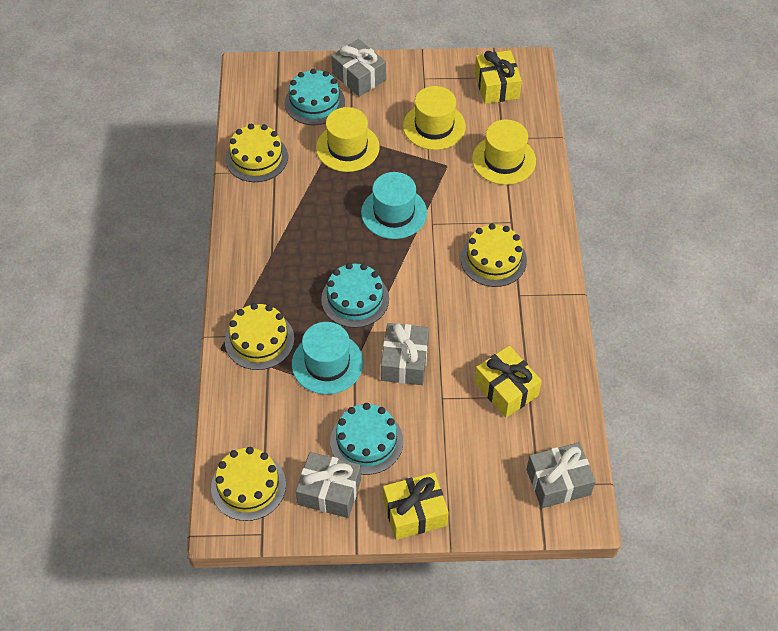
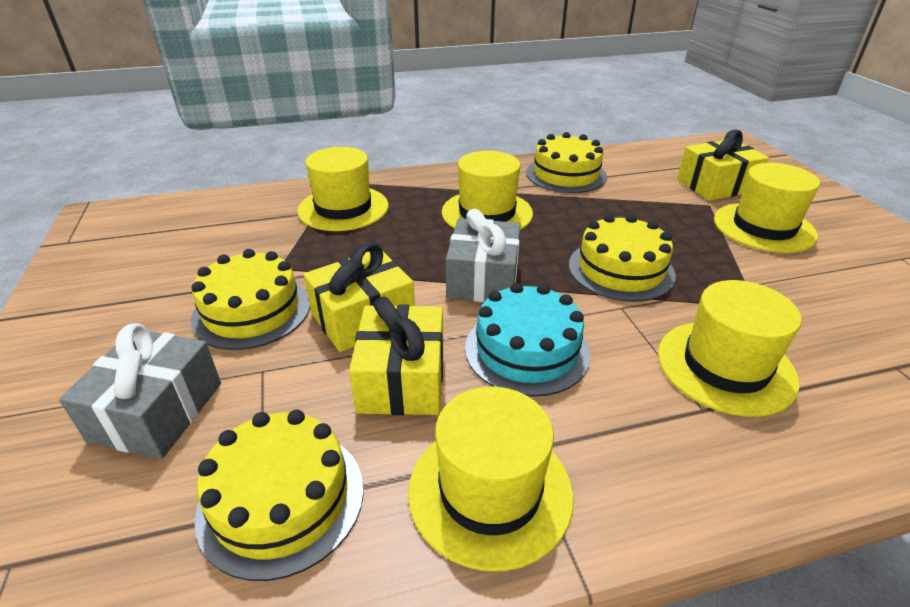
grey gift: 4 -> 2
turquoise cake: 3 -> 1
turquoise hat: 2 -> 0
yellow hat: 3 -> 5

